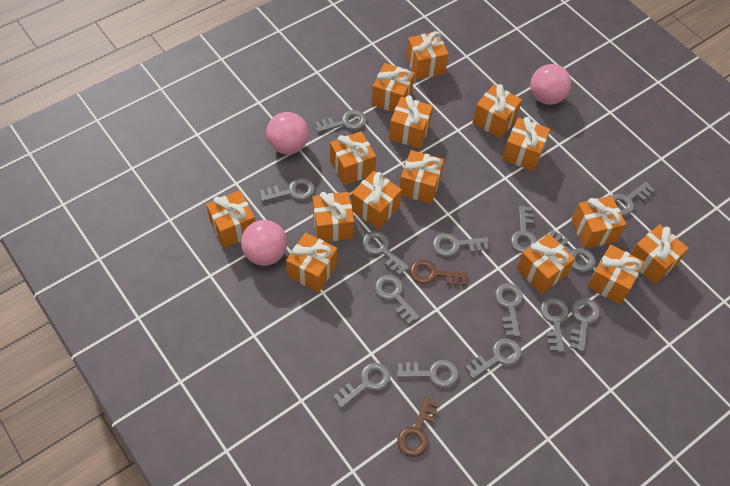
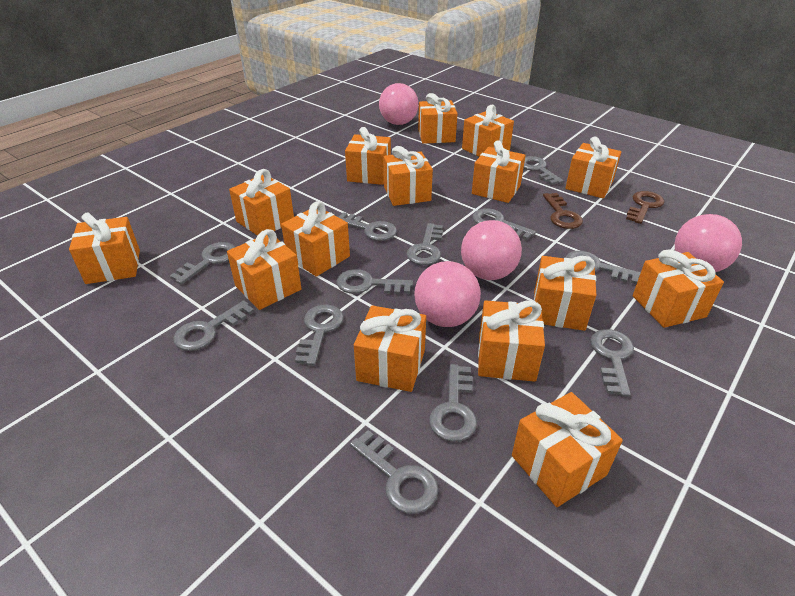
grey key: 14 -> 12
pink ball: 3 -> 4

